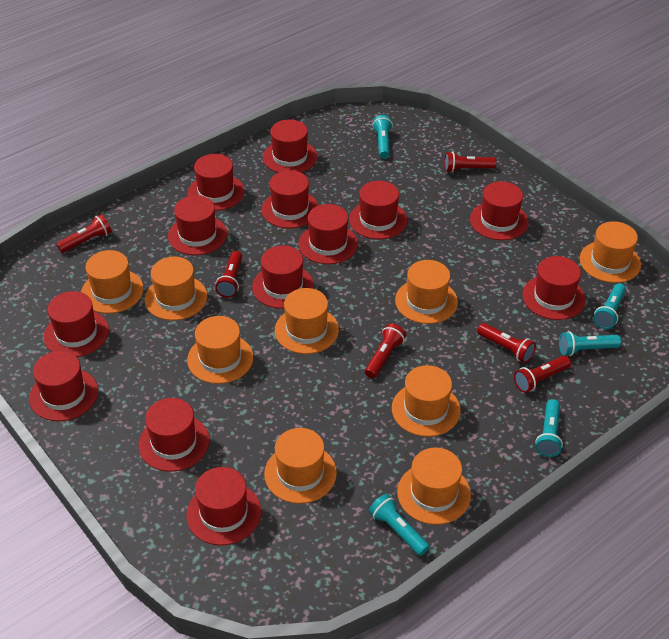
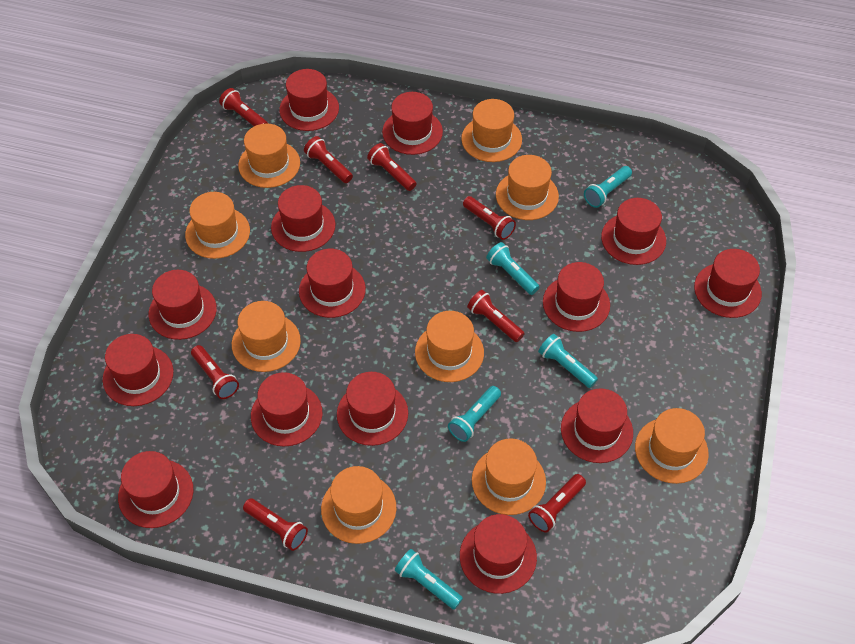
red flashlight: 6 -> 8
red hat: 13 -> 14

